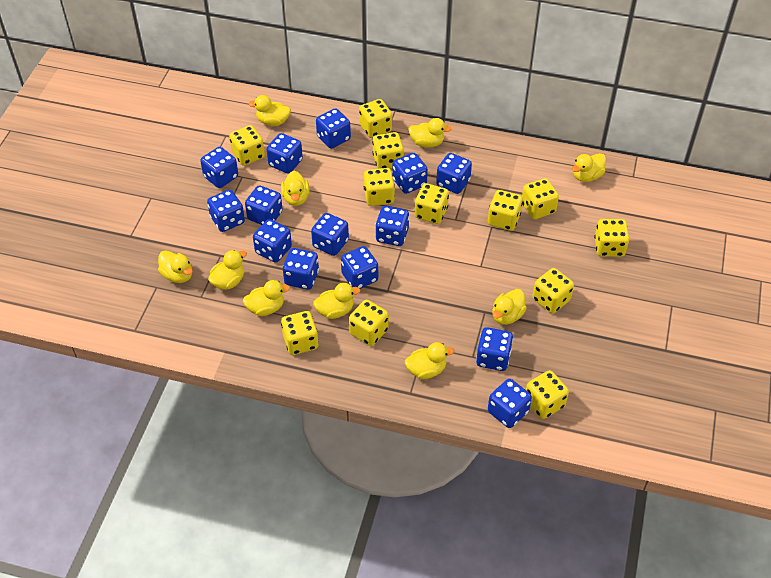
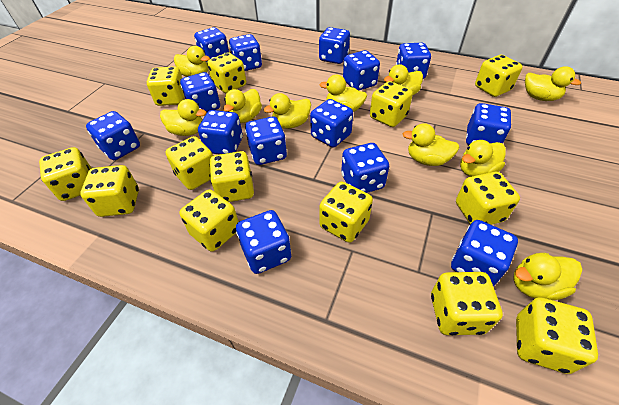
yellow dice: 12 -> 13

